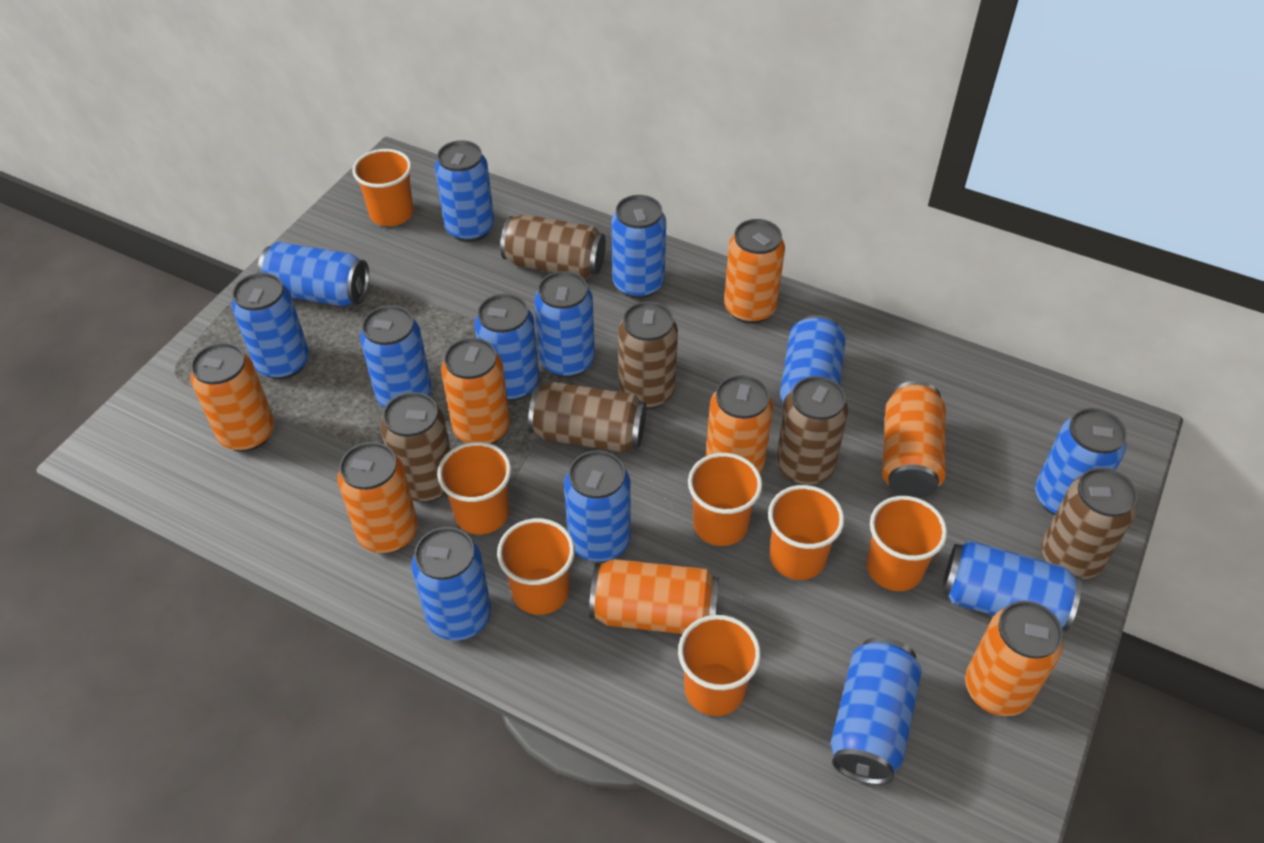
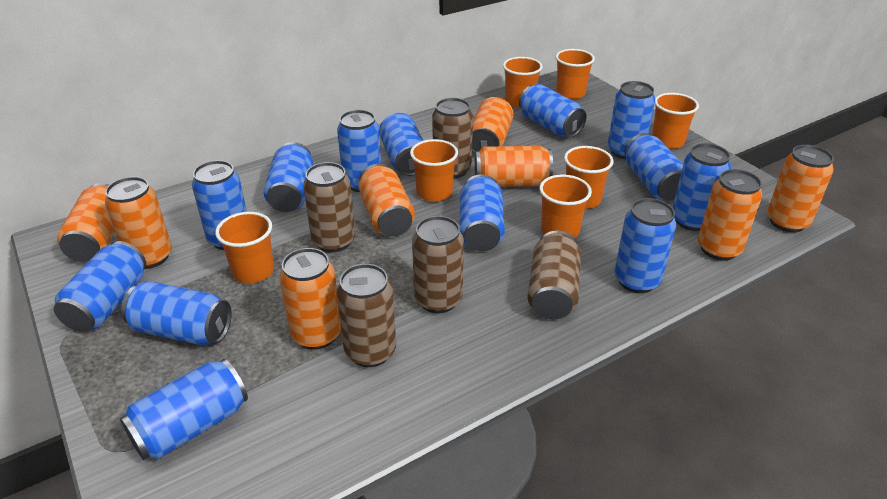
brown can: 6 -> 5

